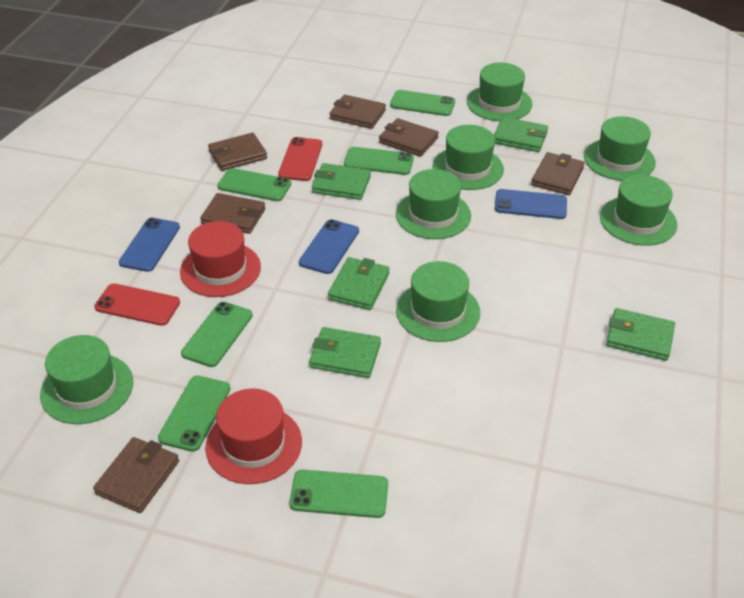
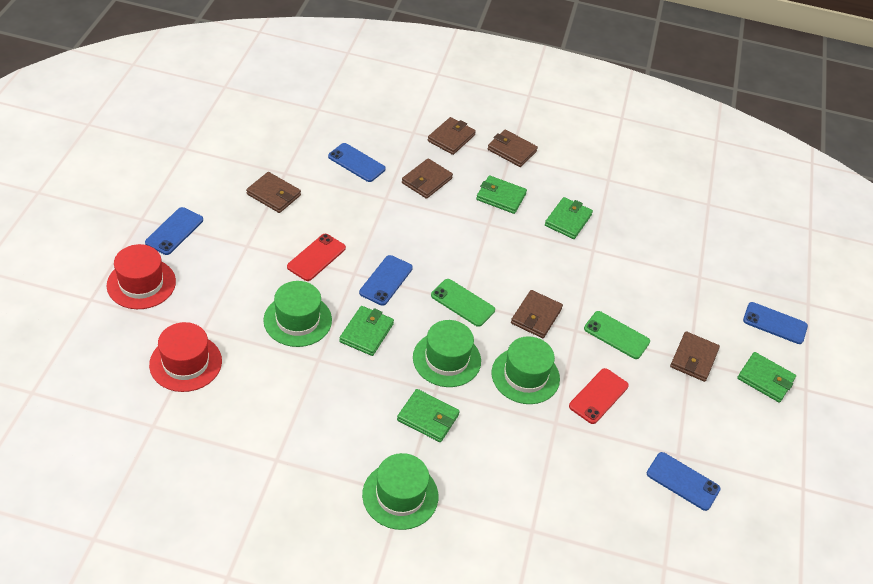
blue phone: 3 -> 5
green hat: 7 -> 4
green phone: 6 -> 2

